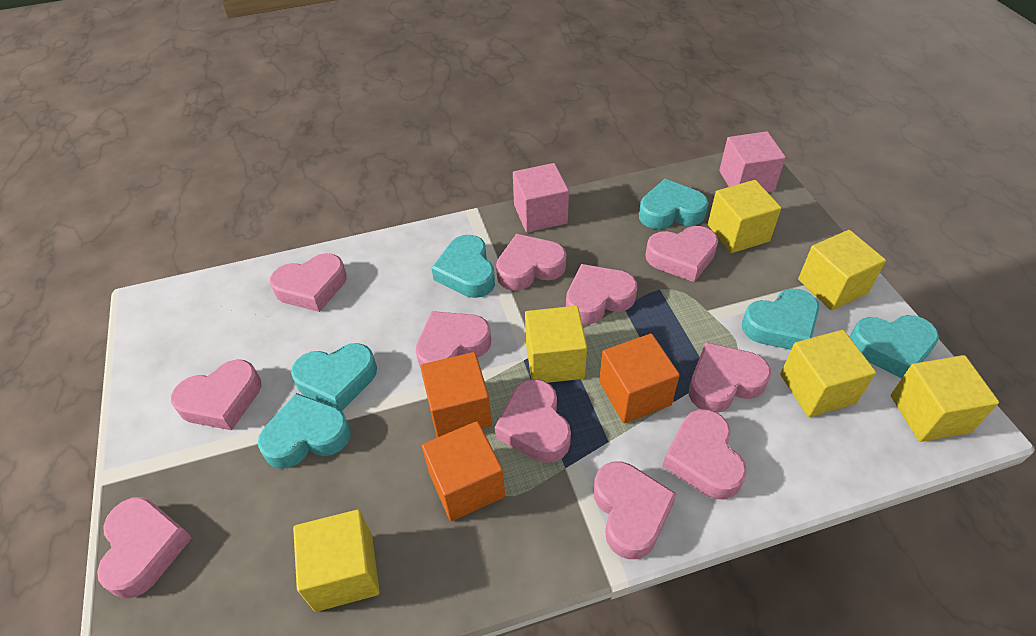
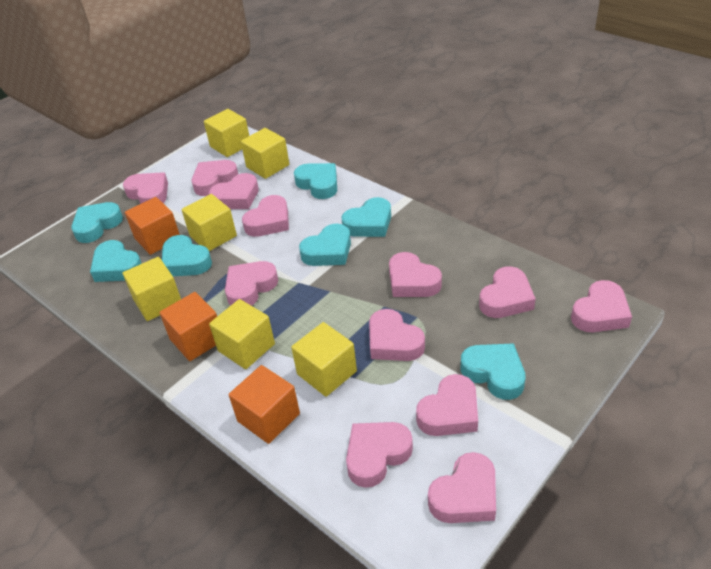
pink cube: 2 -> 0
pink heart: 11 -> 12
turquoise heart: 6 -> 7

